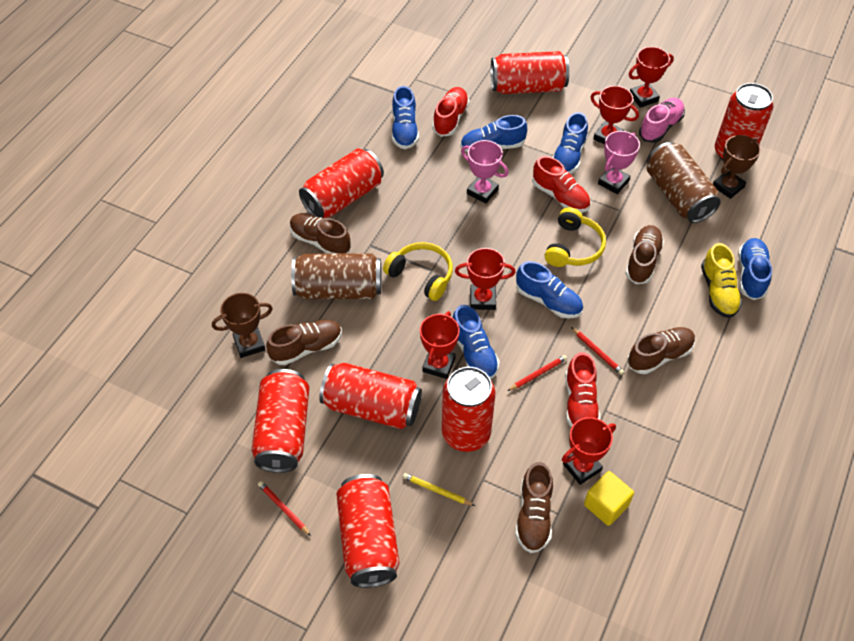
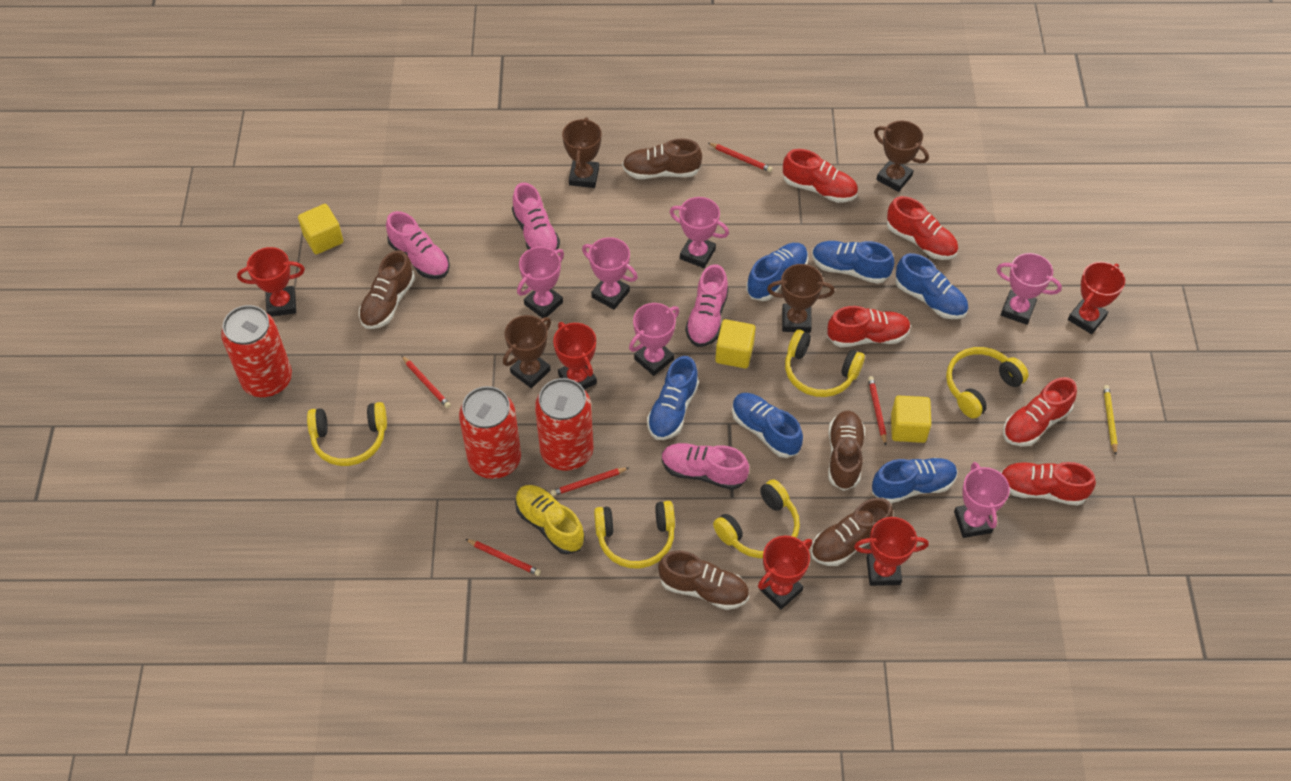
brown can: 2 -> 0
brown trophy: 2 -> 4
pink shoe: 1 -> 4
pink trophy: 2 -> 6
red can: 7 -> 3
red pencil: 3 -> 5
red shoe: 3 -> 5
yellow cube: 1 -> 3
yellow headphones: 2 -> 5

